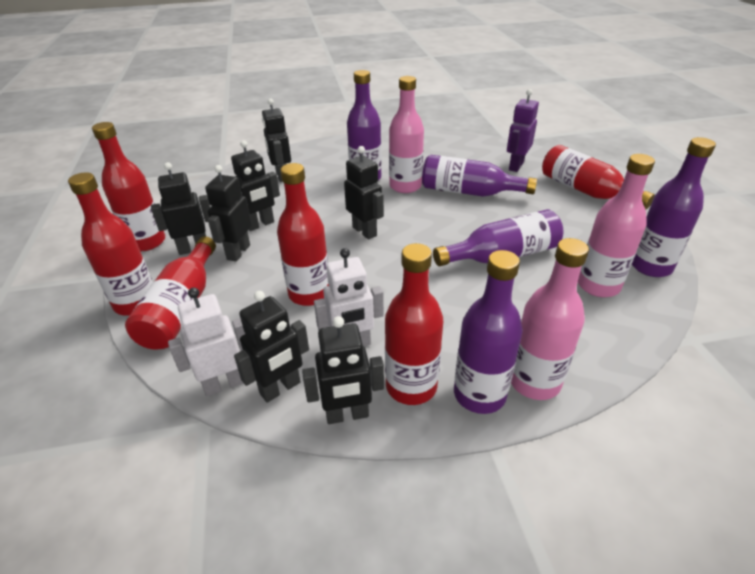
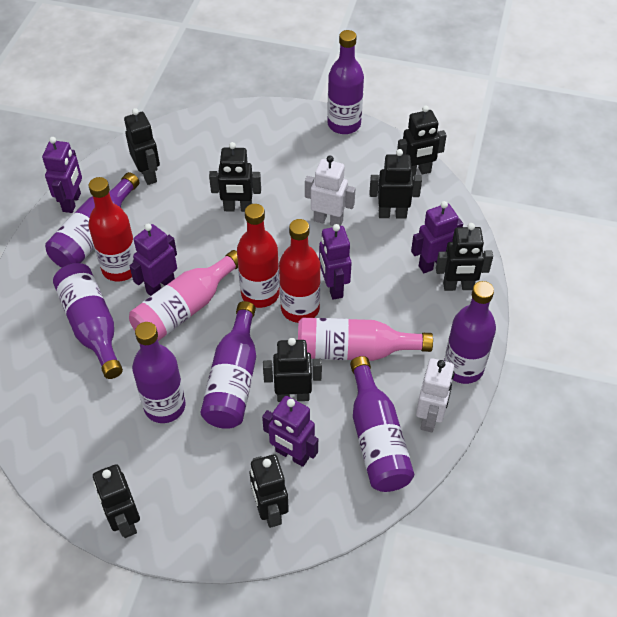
black robot: 7 -> 8
pink bottle: 3 -> 2
purple bottle: 5 -> 7
purple robot: 1 -> 5
red bottle: 6 -> 3

